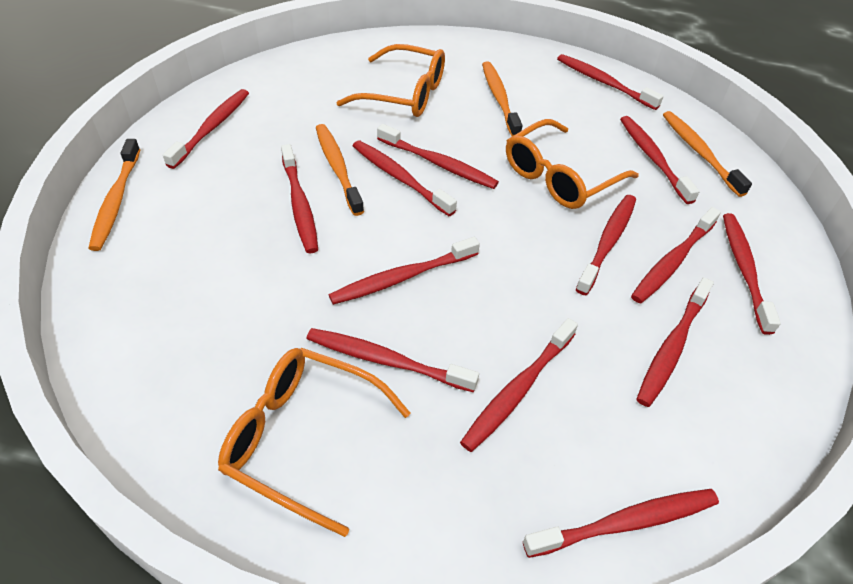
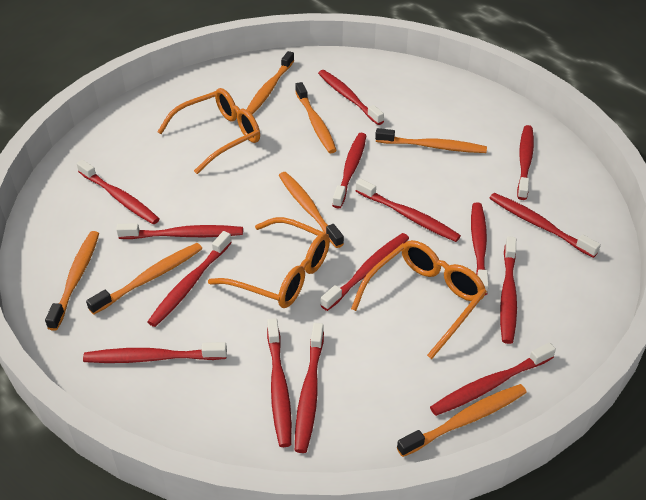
orange toothbrush: 4 -> 7
red toothbrush: 14 -> 15

